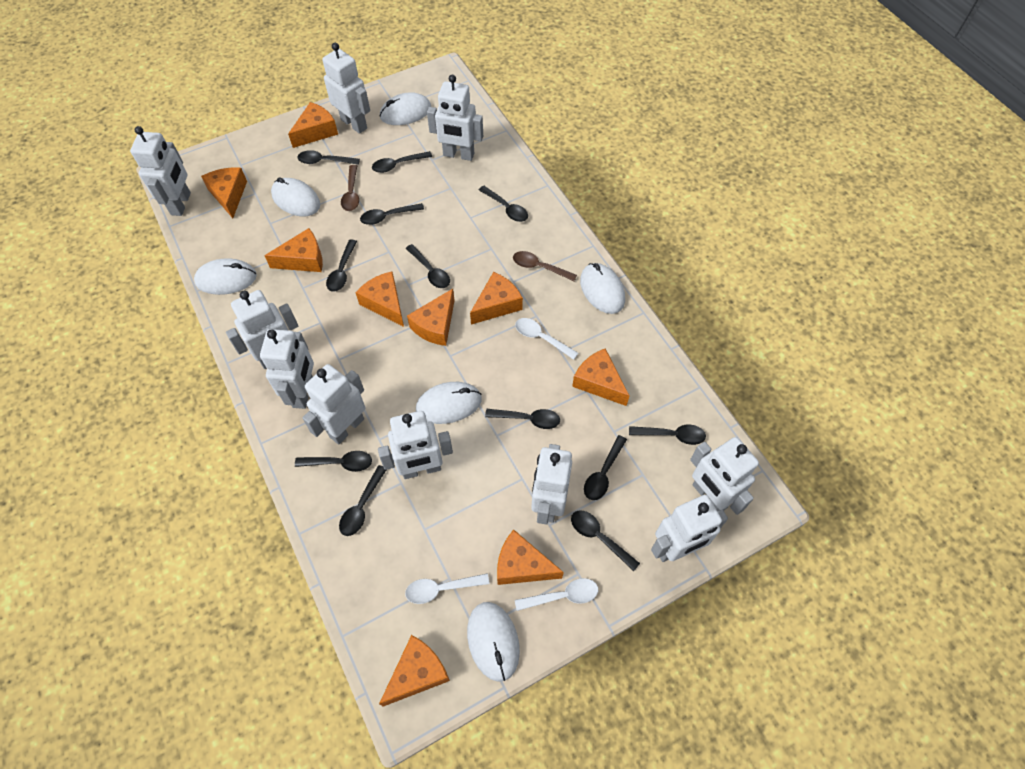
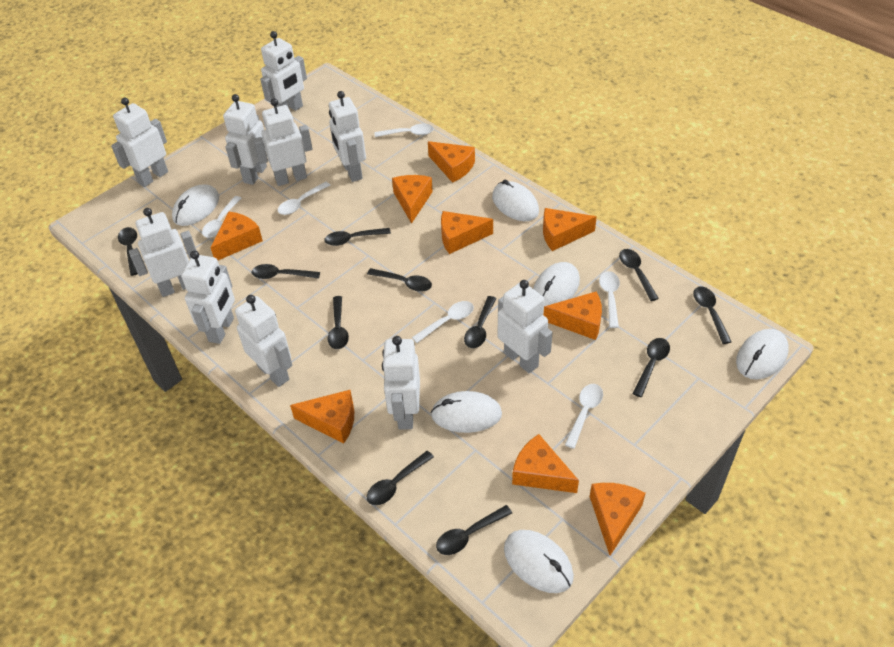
black spoon: 12 -> 11
brown spoon: 2 -> 0
white spoon: 3 -> 6

